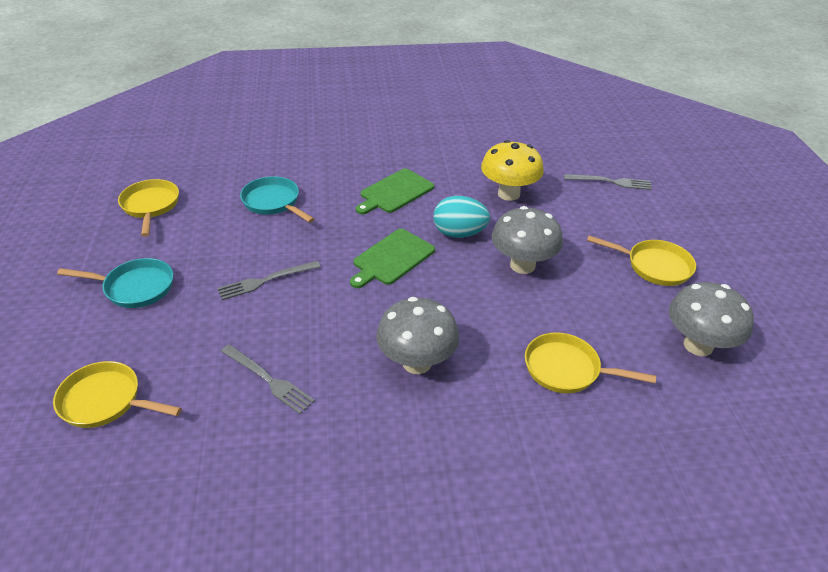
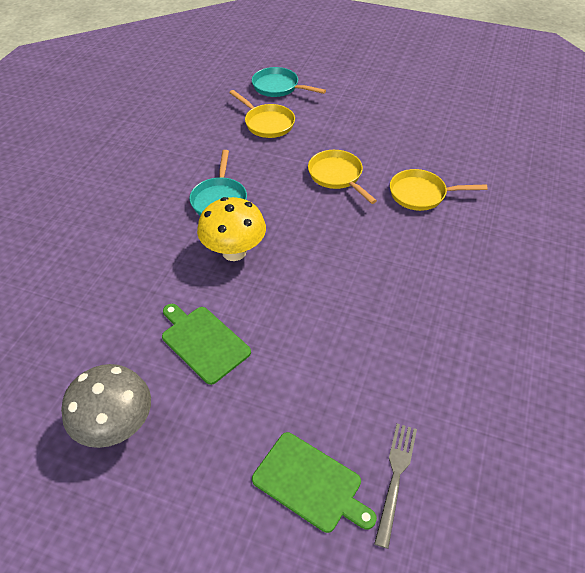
grey fork: 3 -> 1
grey mushroom: 3 -> 1
turquoise egg: 1 -> 0
yellow pan: 4 -> 3

